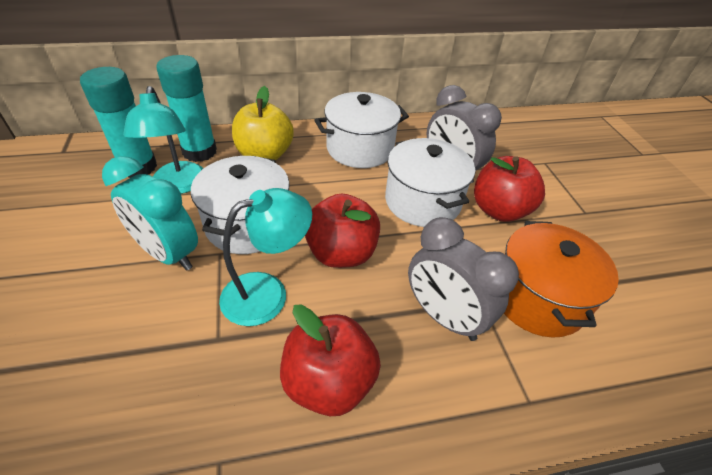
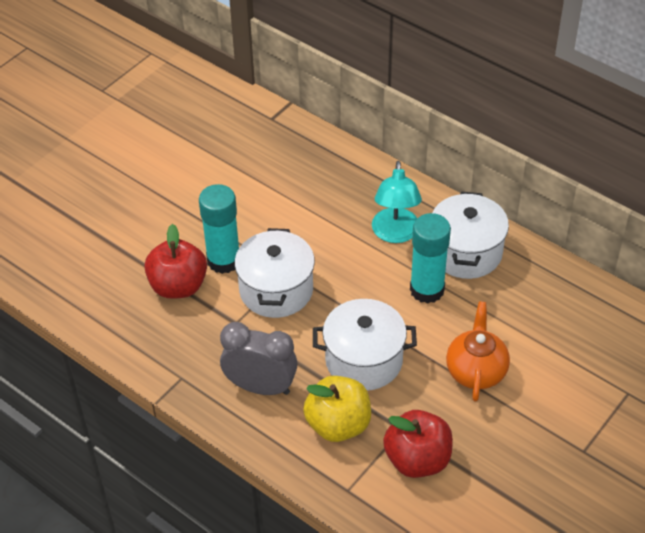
grey clock: 2 -> 1
orange pot: 1 -> 0
orange teapot: 0 -> 1
red apple: 3 -> 2
turquoise clock: 1 -> 0
turquoise lamp: 2 -> 1

